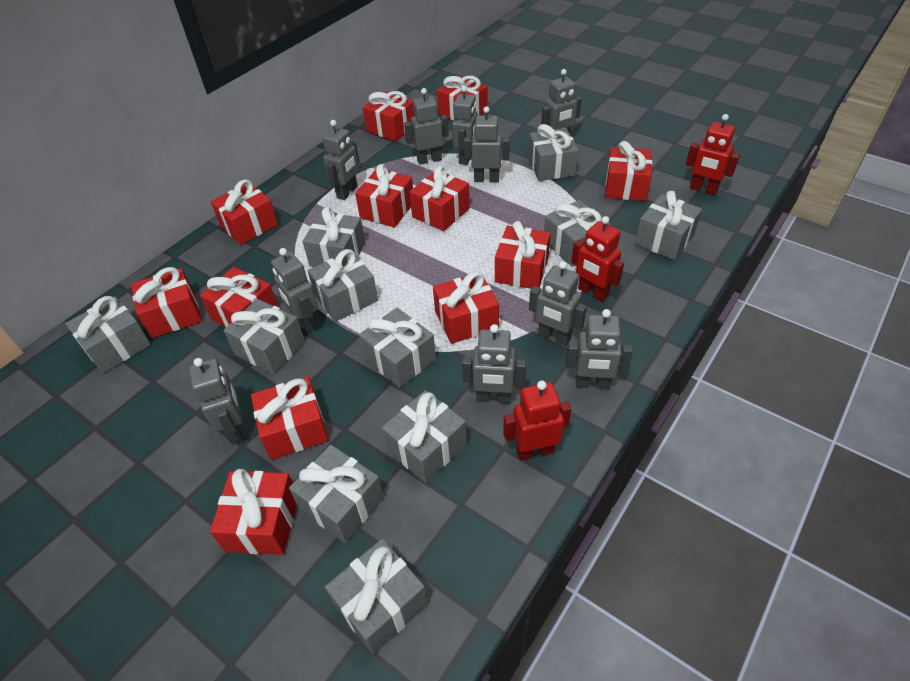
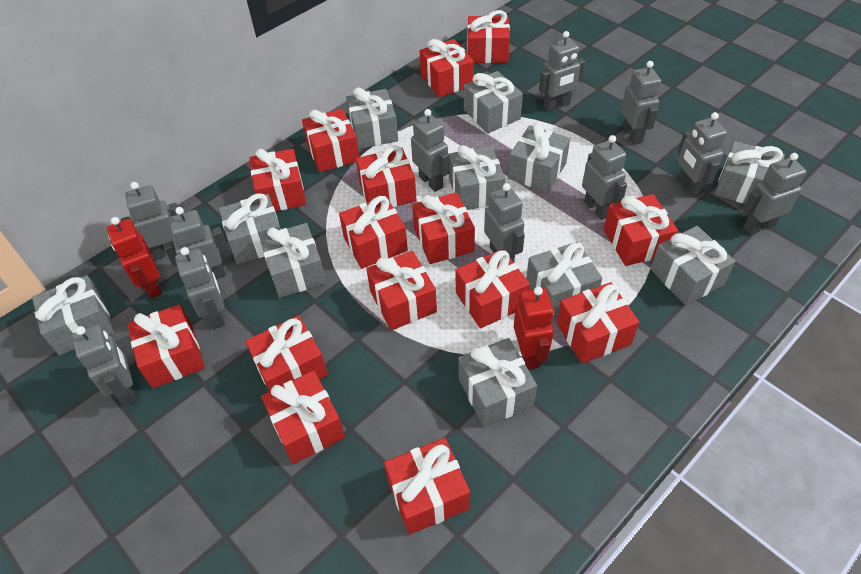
grey robot: 10 -> 11
red gift: 12 -> 15
red robot: 3 -> 2

